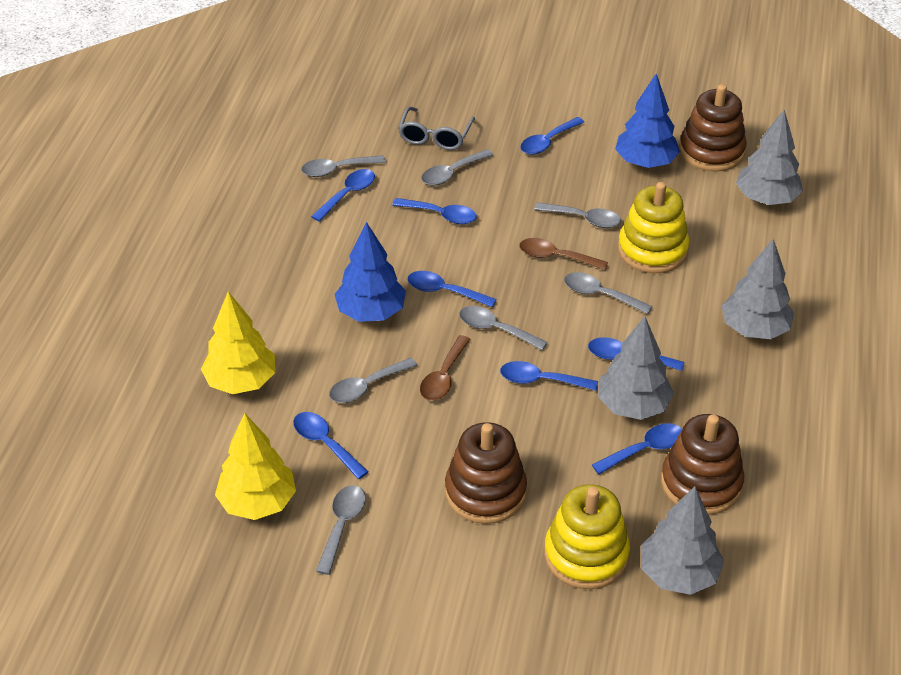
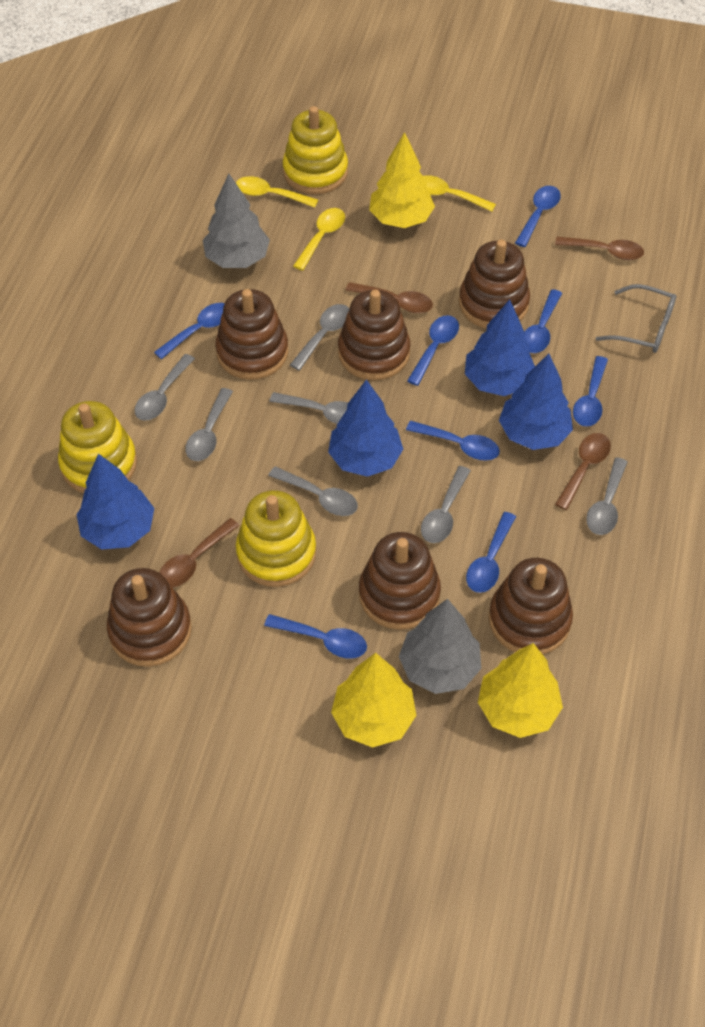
blue tree: 2 -> 4
brown spoon: 2 -> 4
brown stacking toy: 3 -> 6
grey tree: 4 -> 2
yellow spoon: 0 -> 3
yellow stacking toy: 2 -> 3
yellow tree: 2 -> 3

